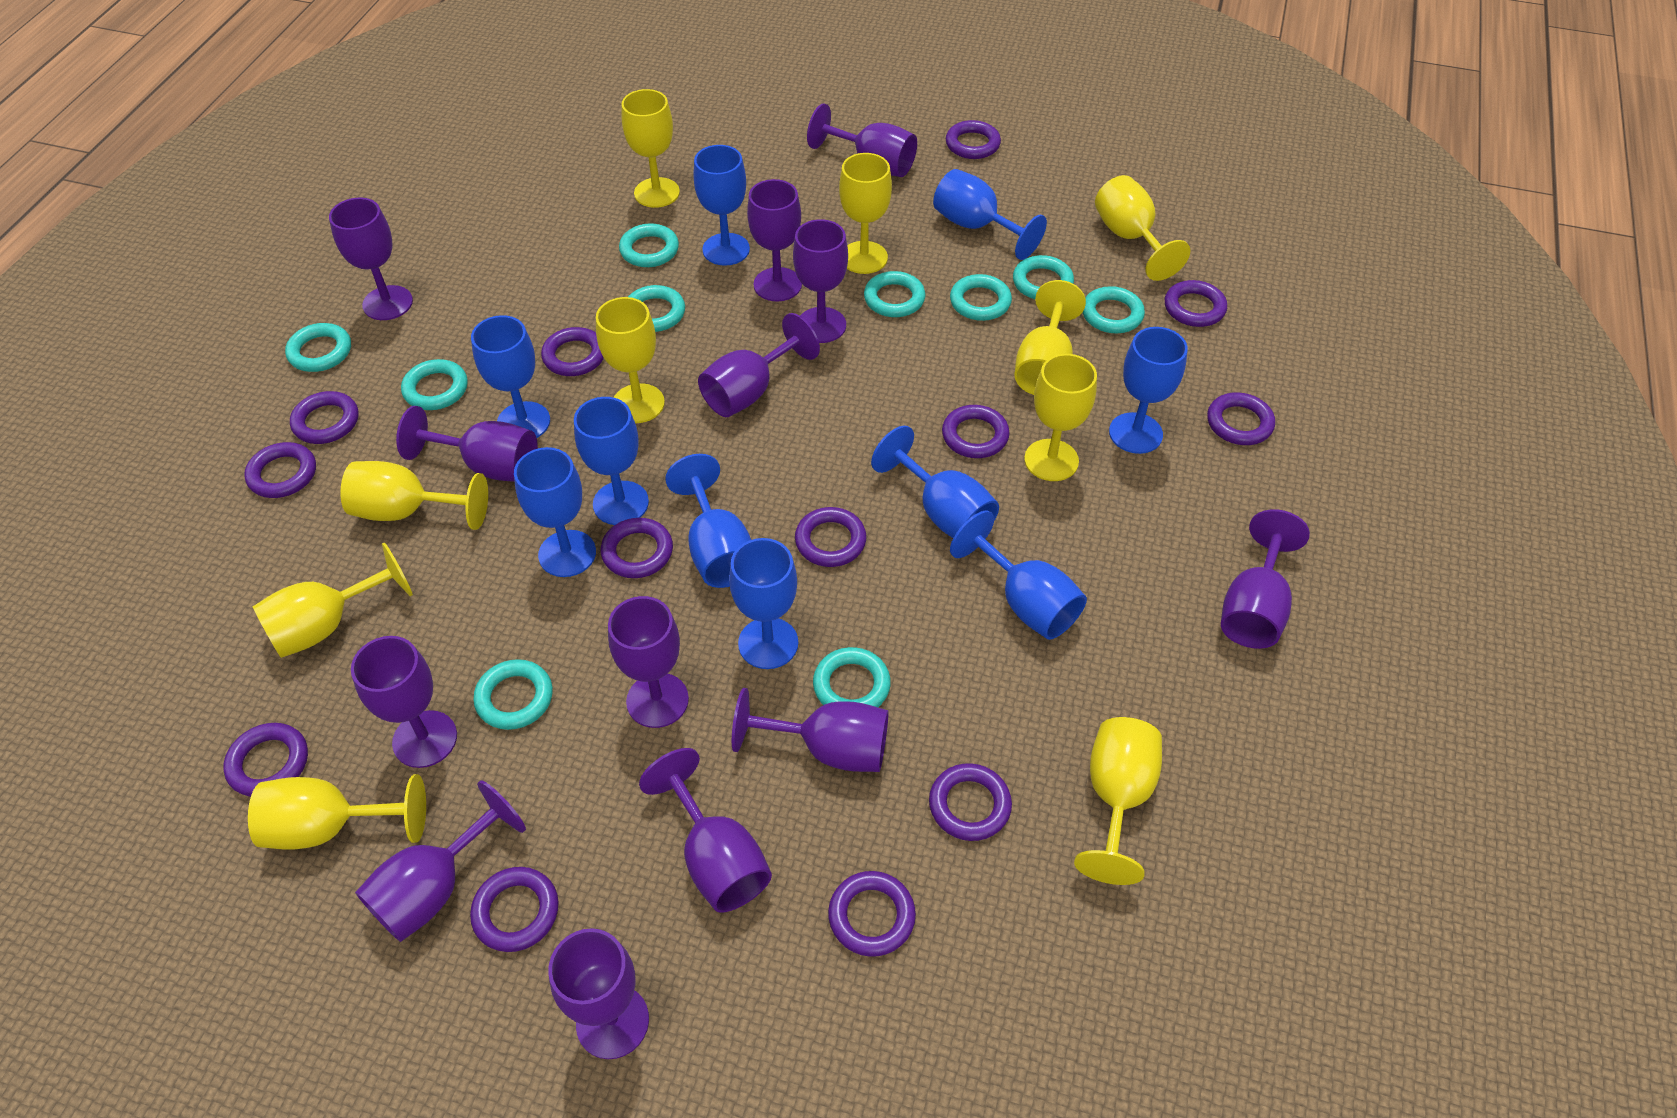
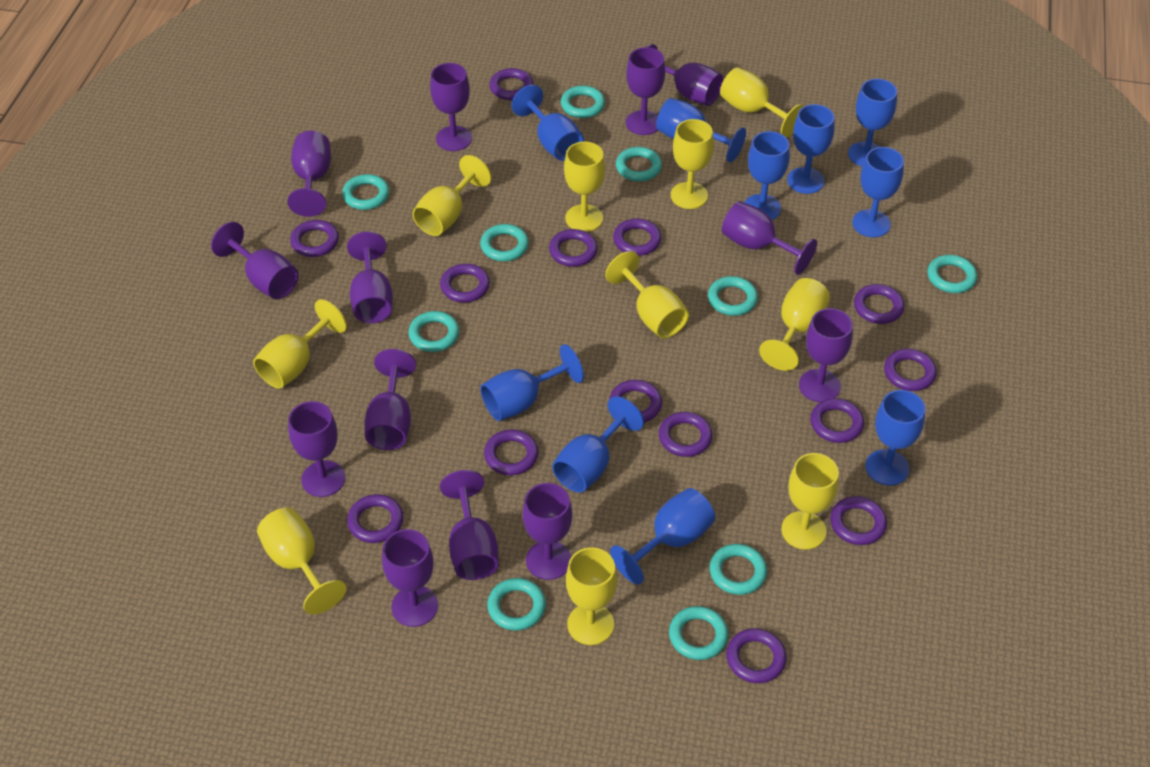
purple ring: 13 -> 14

